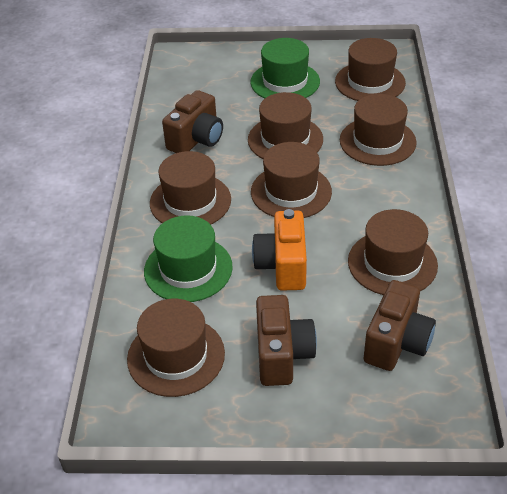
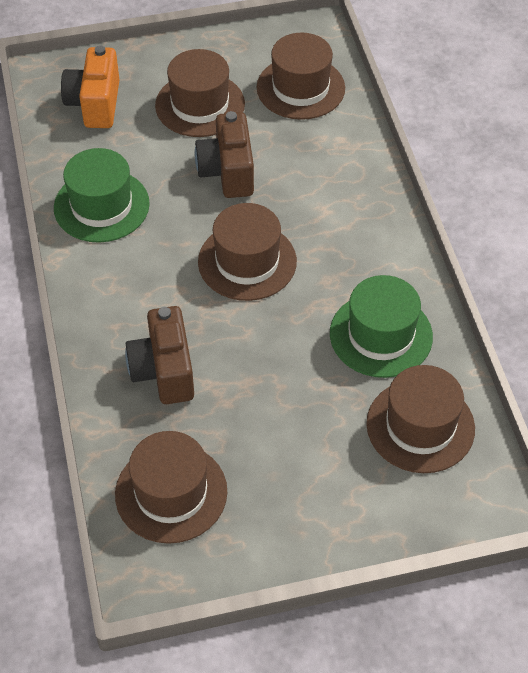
brown camera: 3 -> 2
brown hat: 7 -> 5

